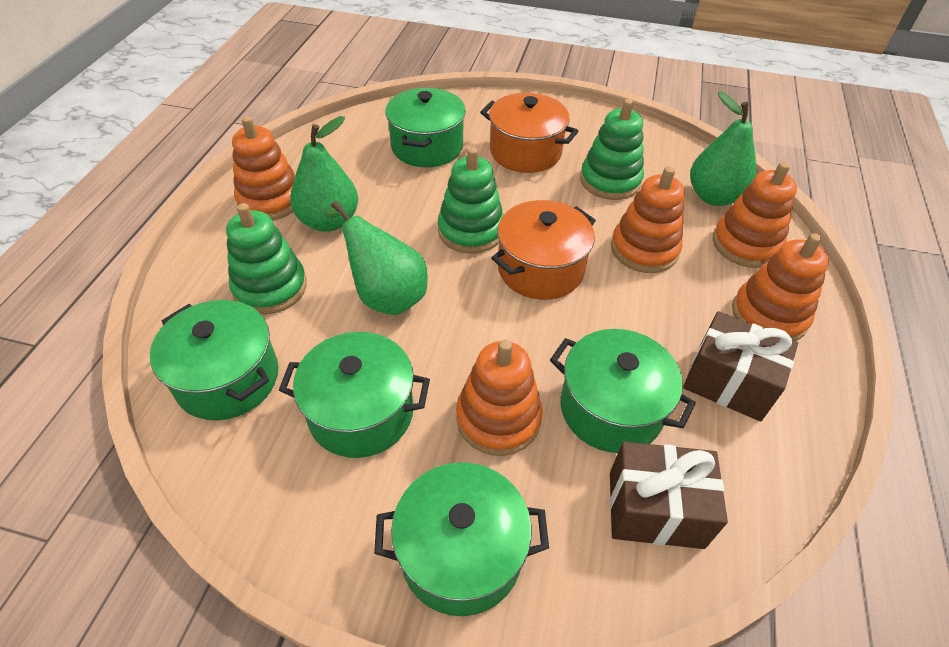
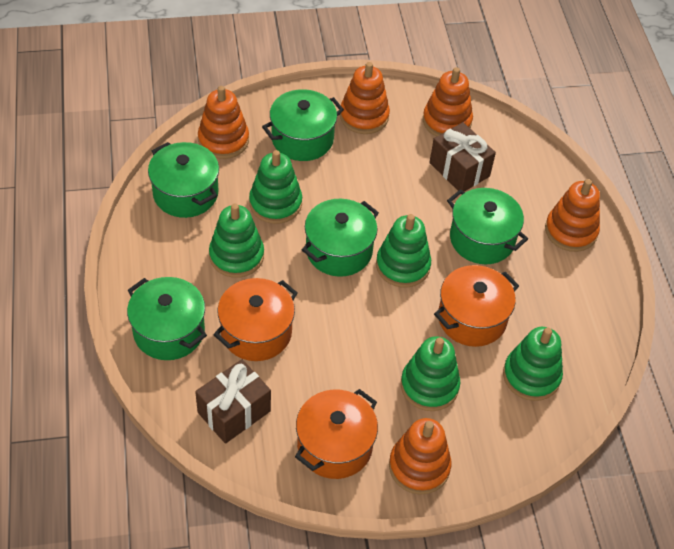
green pear: 3 -> 0
green stacking toy: 3 -> 5
orange pot: 2 -> 3

